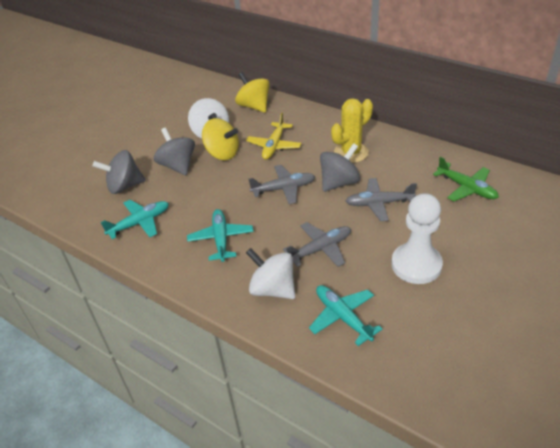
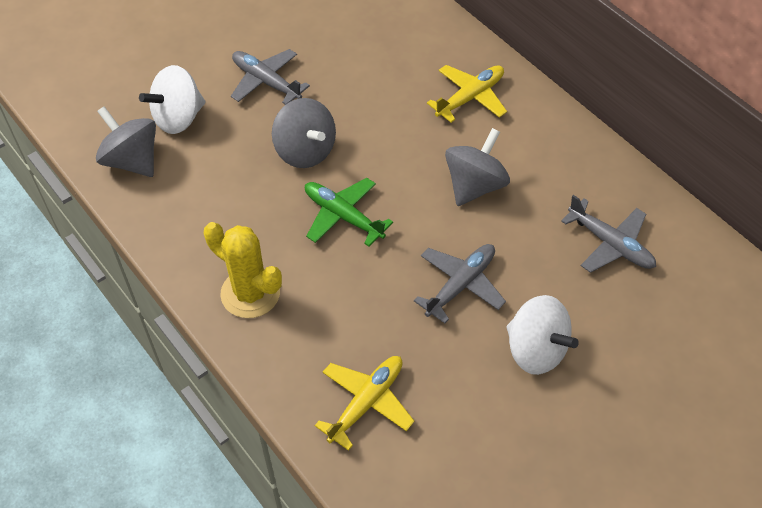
turquoise plane: 3 -> 0
white pawn: 1 -> 0
yellow plane: 1 -> 2
yellow spinning top: 2 -> 0

